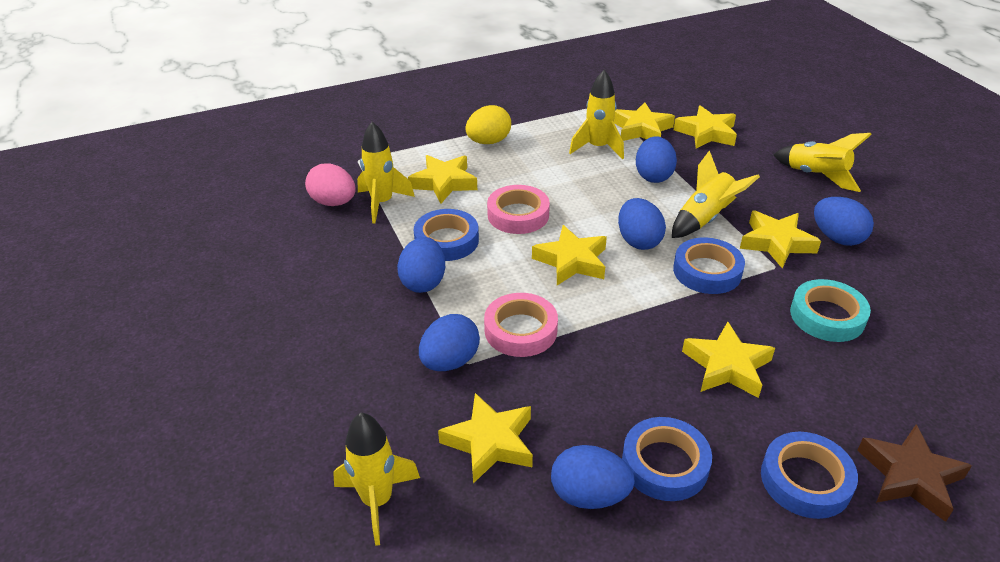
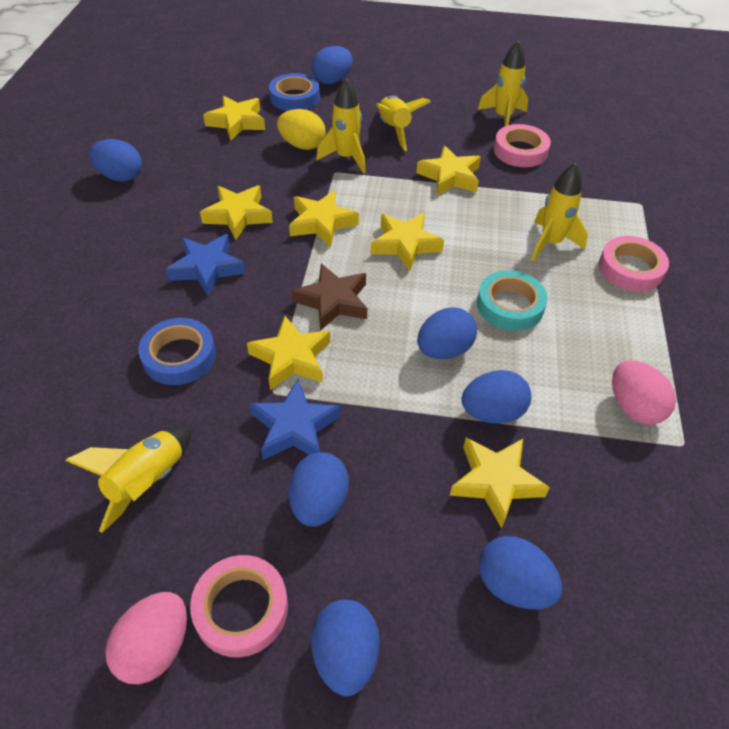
blue egg: 6 -> 7
blue star: 0 -> 2
blue tape: 4 -> 2
pink egg: 1 -> 2
pink tape: 2 -> 3

